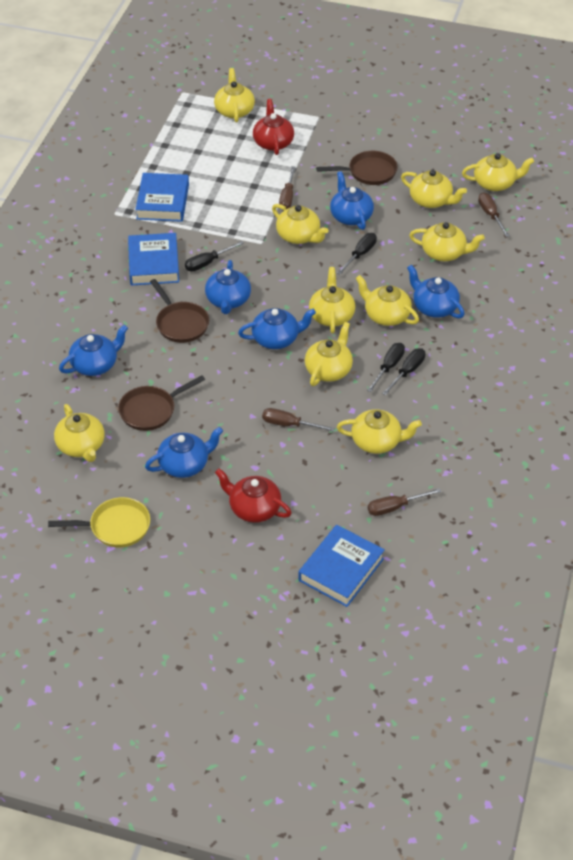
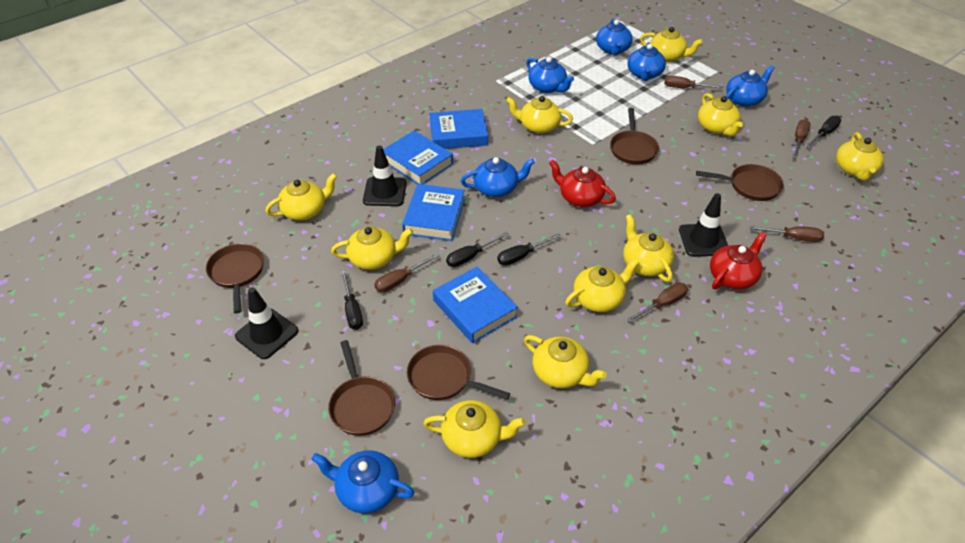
black traffic cone: 0 -> 3
blue book: 3 -> 4
brown pan: 3 -> 5
brown screwdriver: 4 -> 5
yellow pan: 1 -> 0

